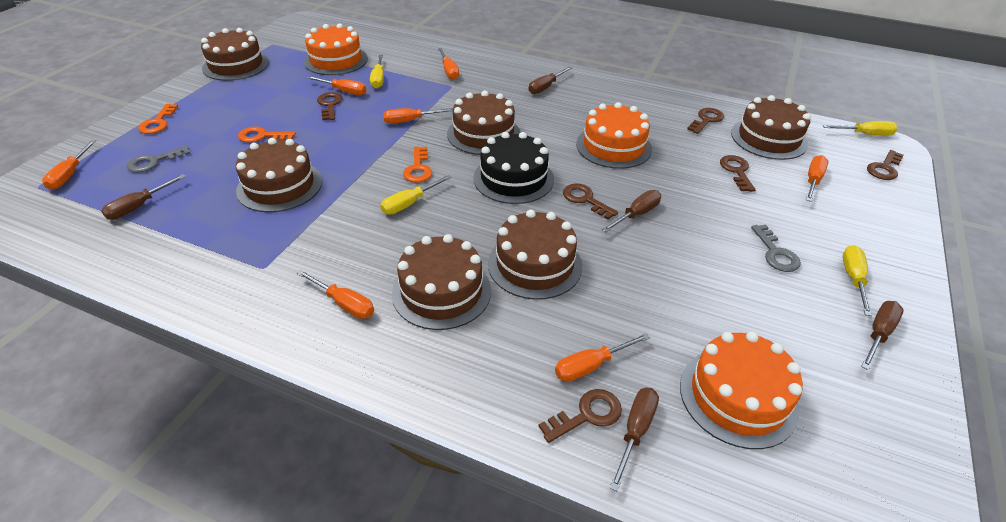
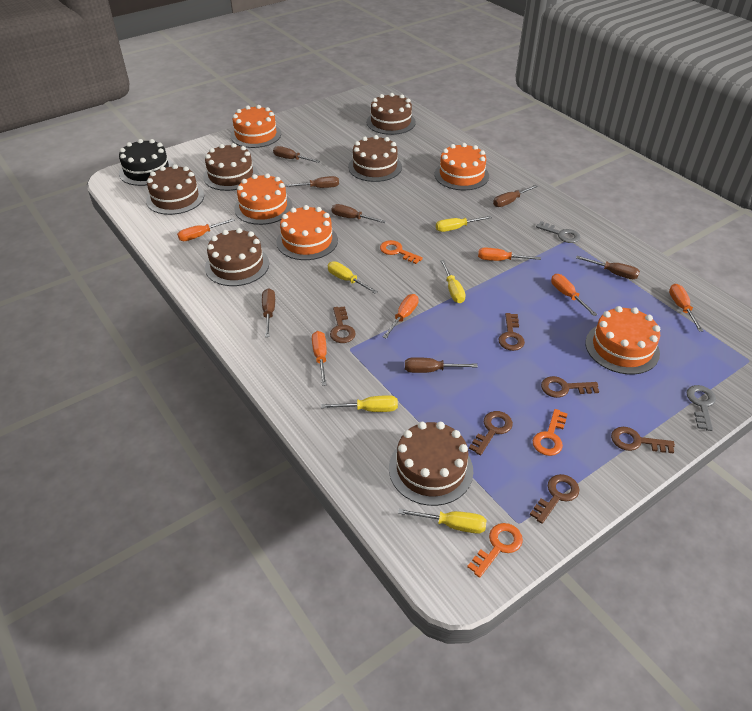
brown screwdriver: 5 -> 7
orange cake: 3 -> 5
orange screwdriver: 7 -> 6
yellow screwdriver: 4 -> 5

